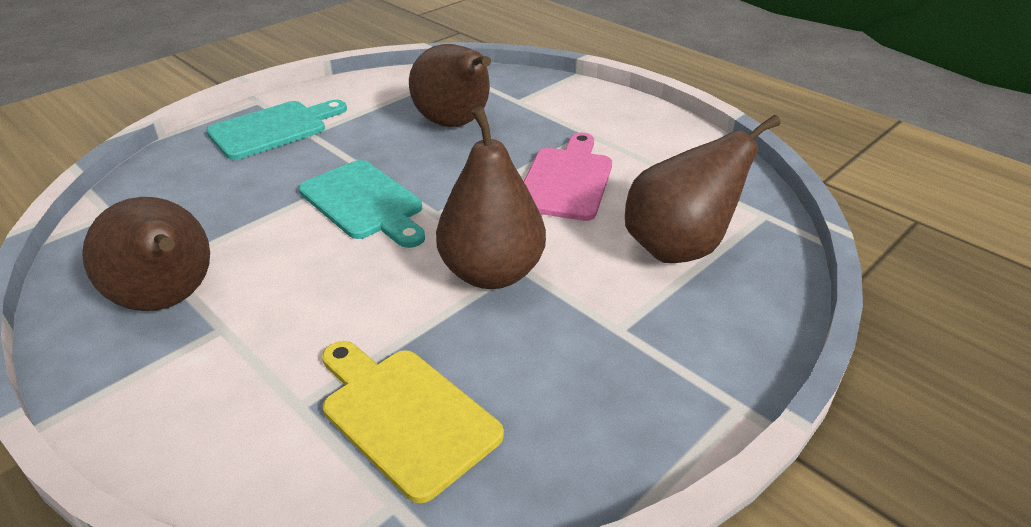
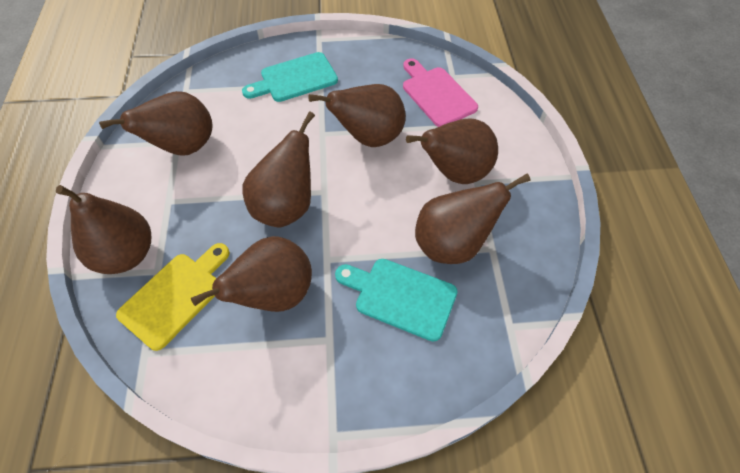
brown pear: 4 -> 7

